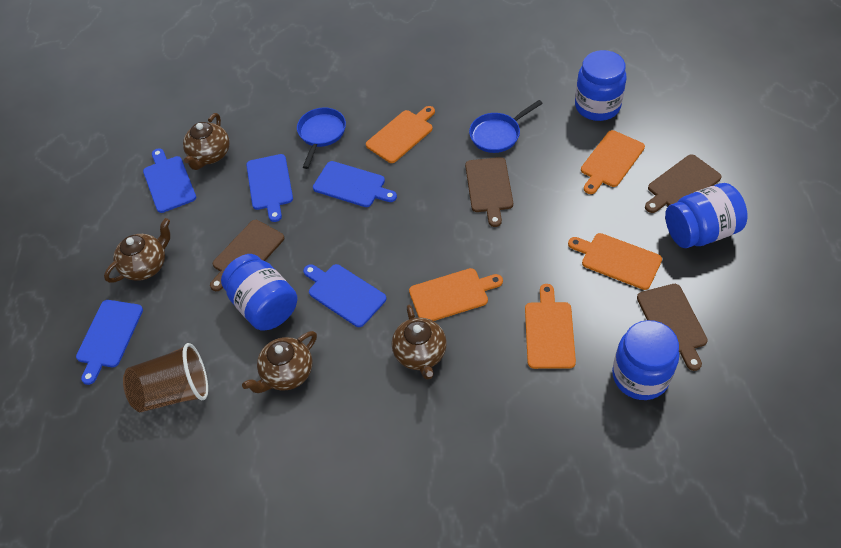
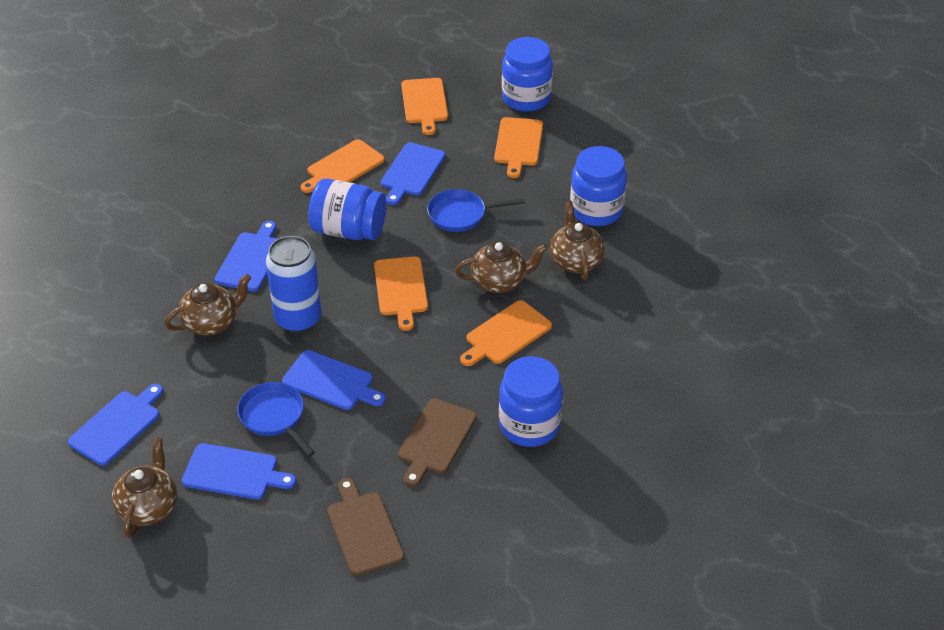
blue can: 0 -> 1
brown cup: 1 -> 0
brown cutting board: 4 -> 2

